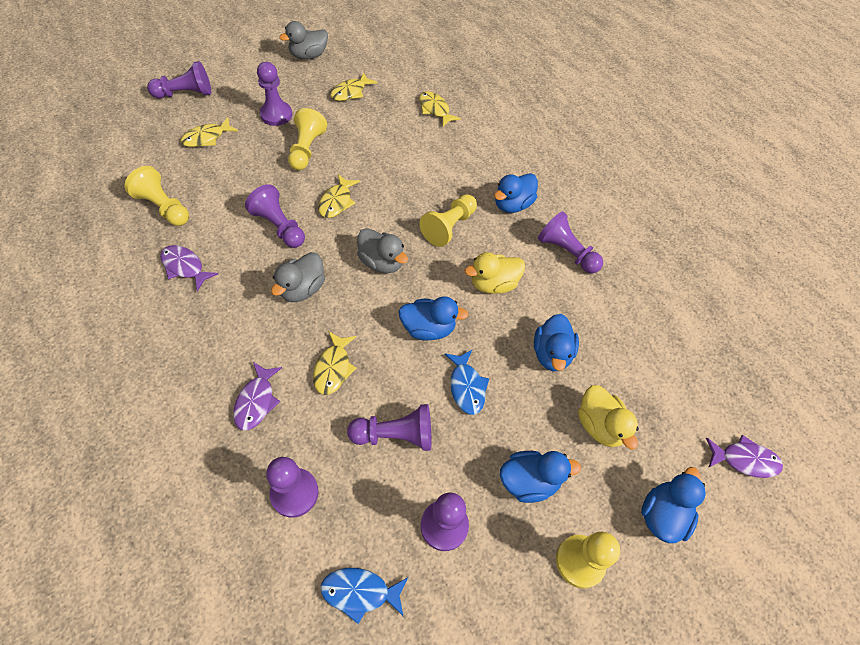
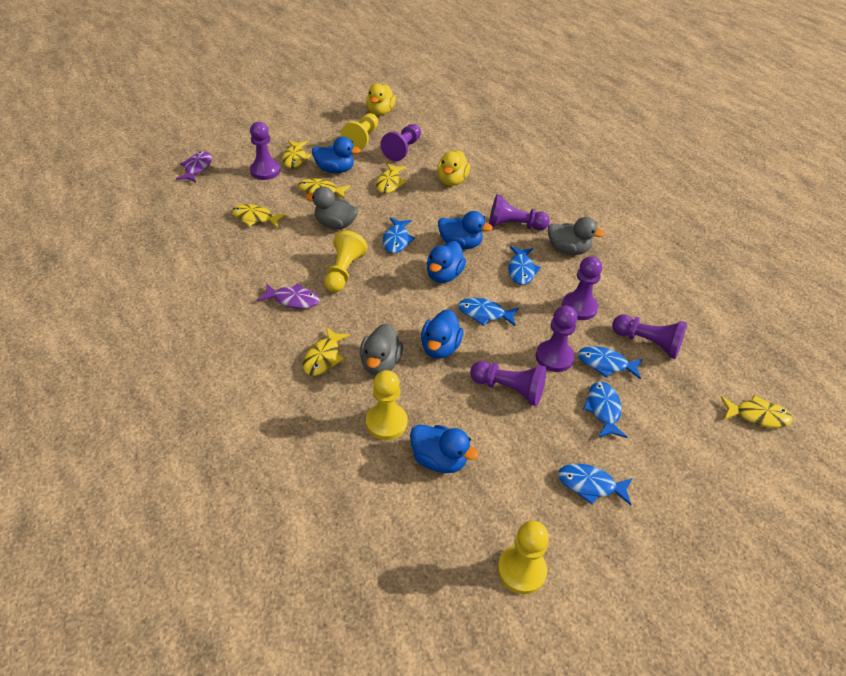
blue fish: 2 -> 6
purple fish: 3 -> 2
yellow fish: 5 -> 6

